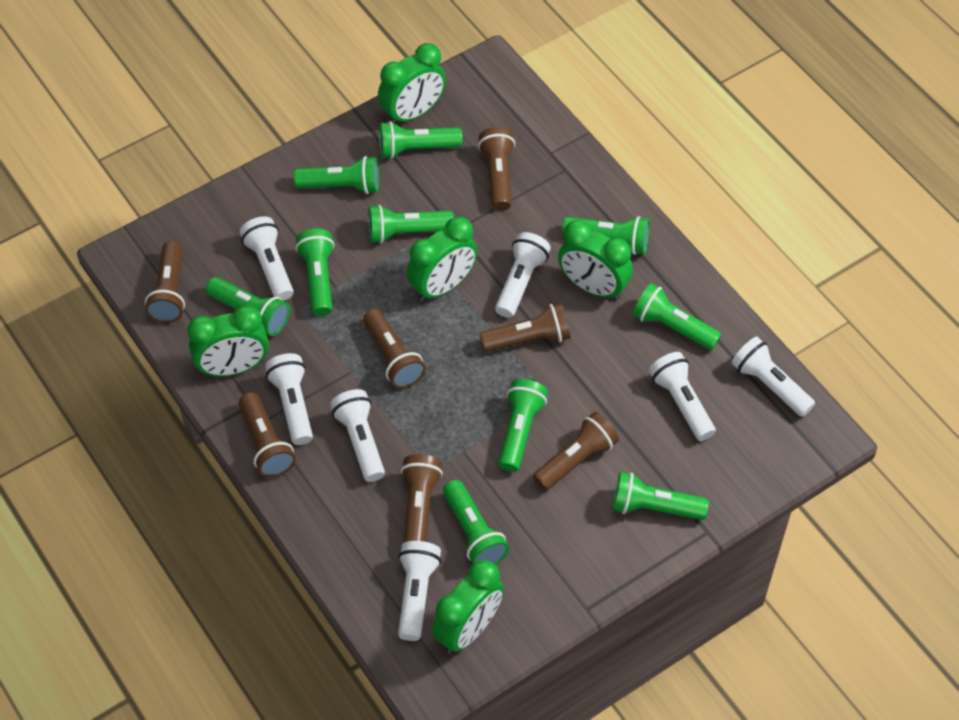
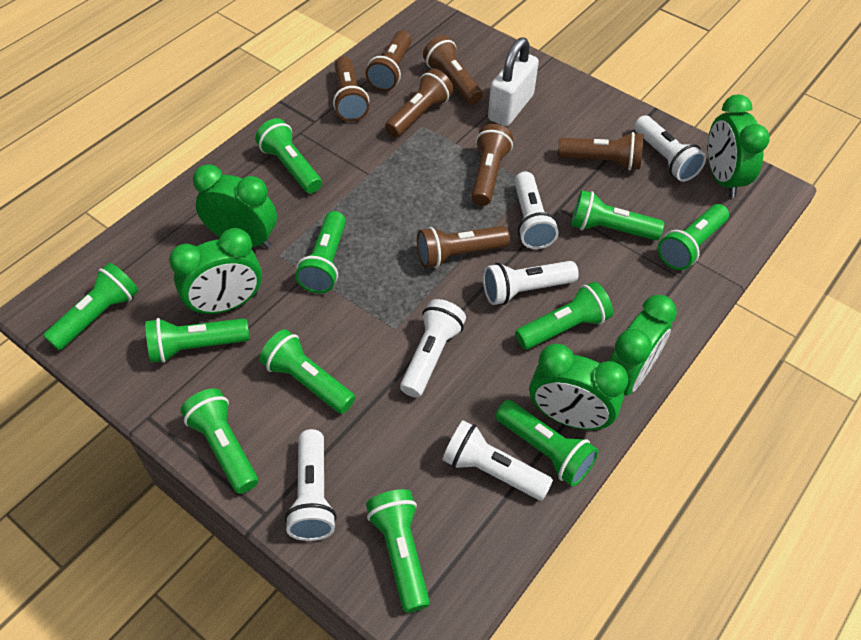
green flashlight: 10 -> 11
white flashlight: 7 -> 6
white padlock: 0 -> 1

